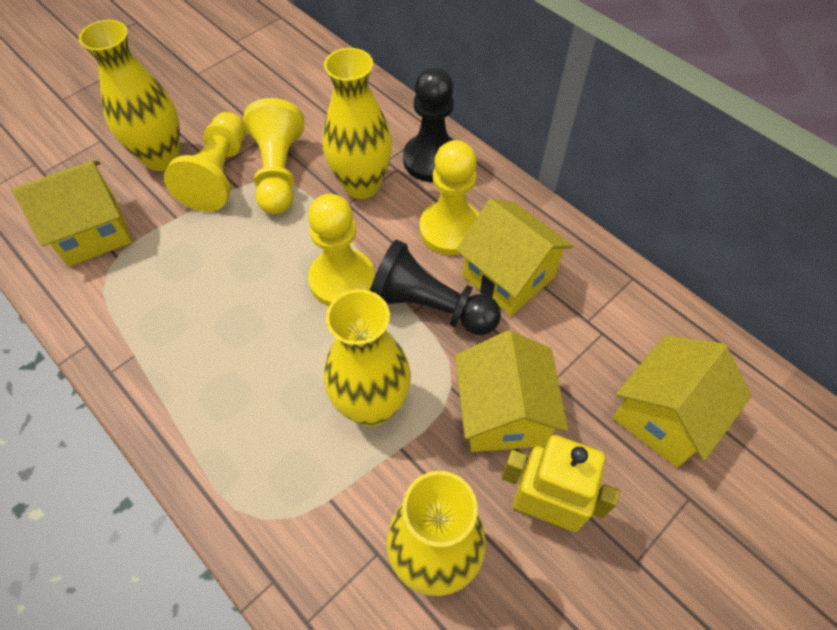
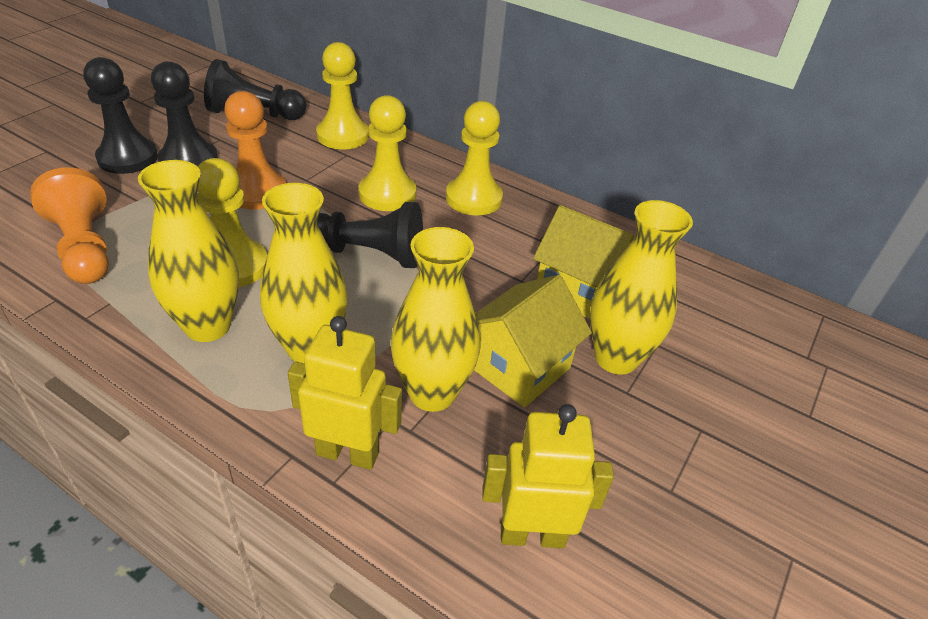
black pawn: 2 -> 4
orange pawn: 0 -> 2
yellow house: 4 -> 2
yellow robot: 1 -> 2

